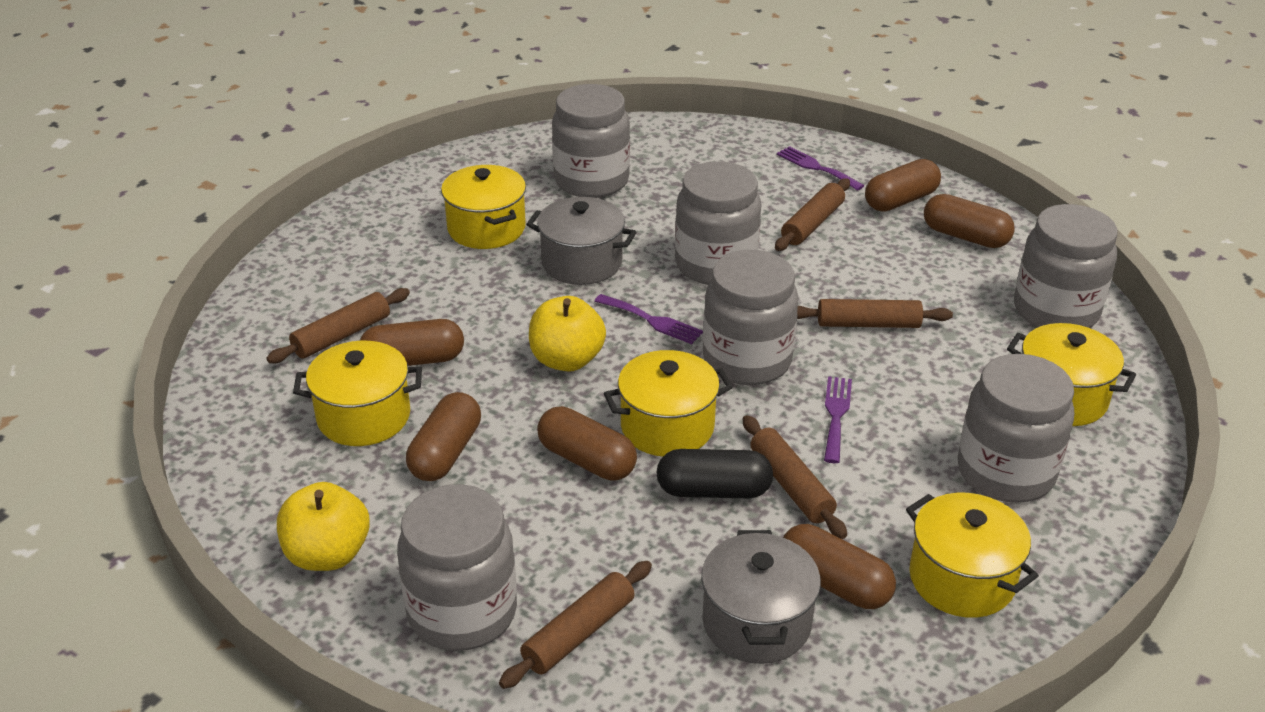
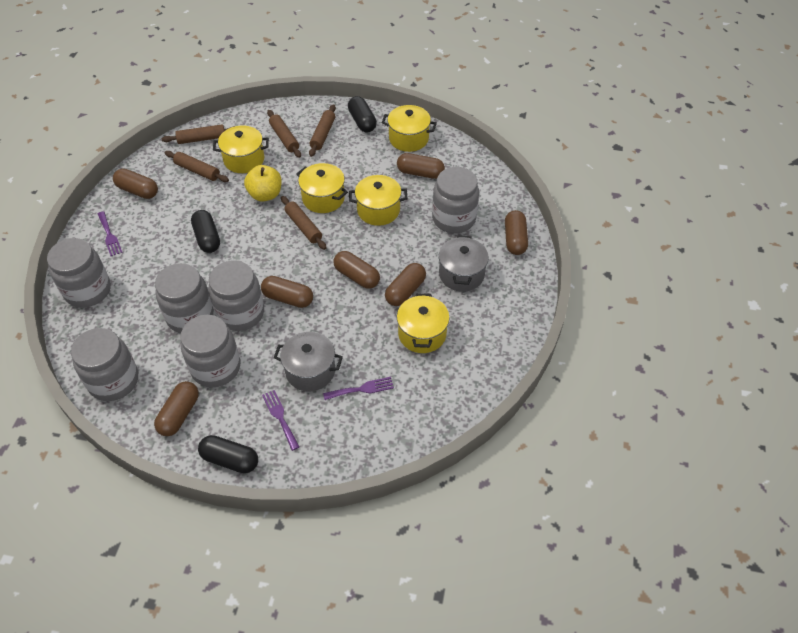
black capsule: 1 -> 3
brown capsule: 6 -> 7
yellow apple: 2 -> 1

